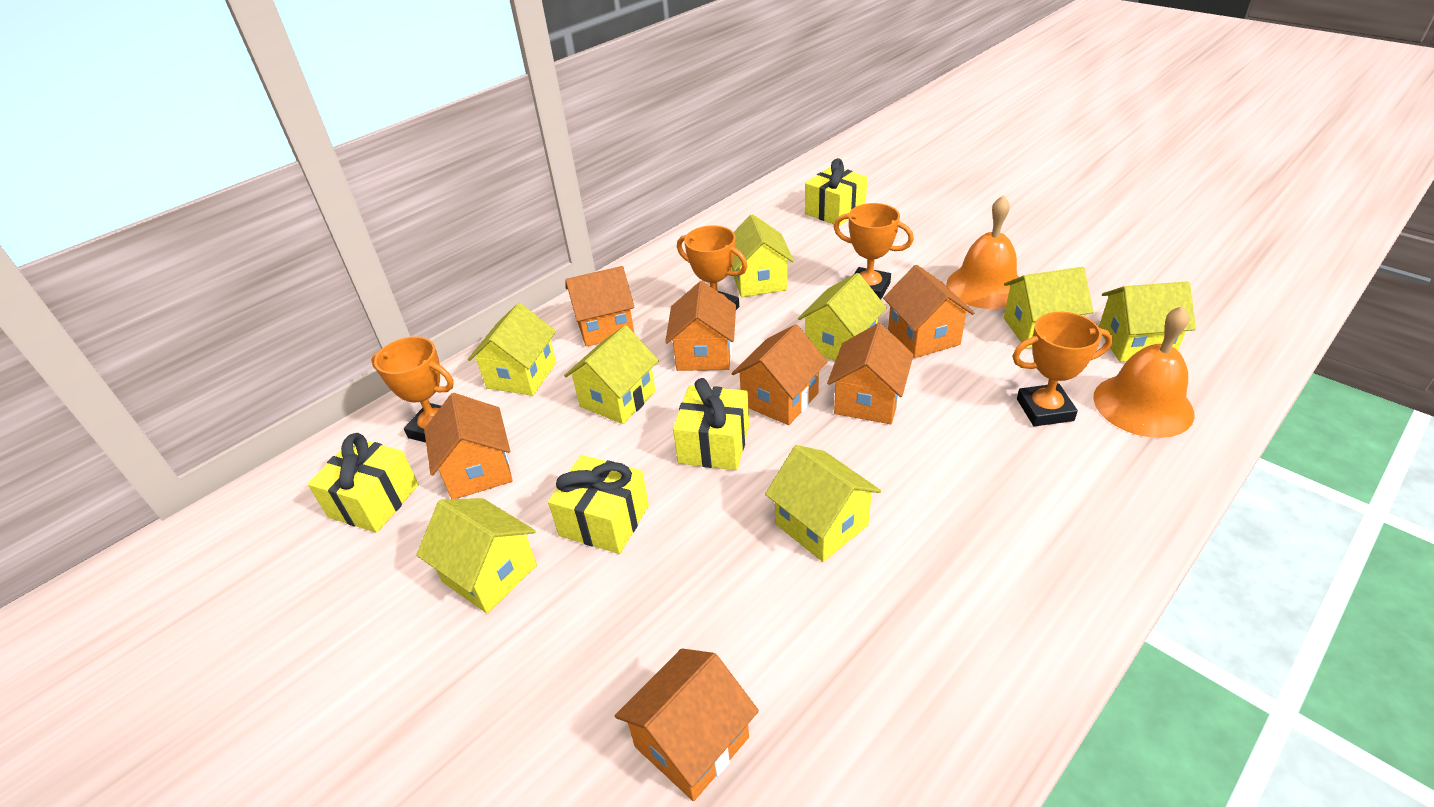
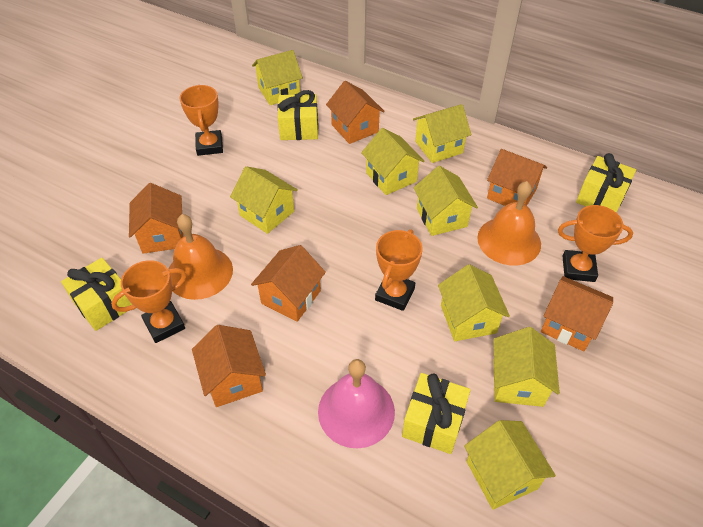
orange house: 7 -> 6
pink bell: 0 -> 1

